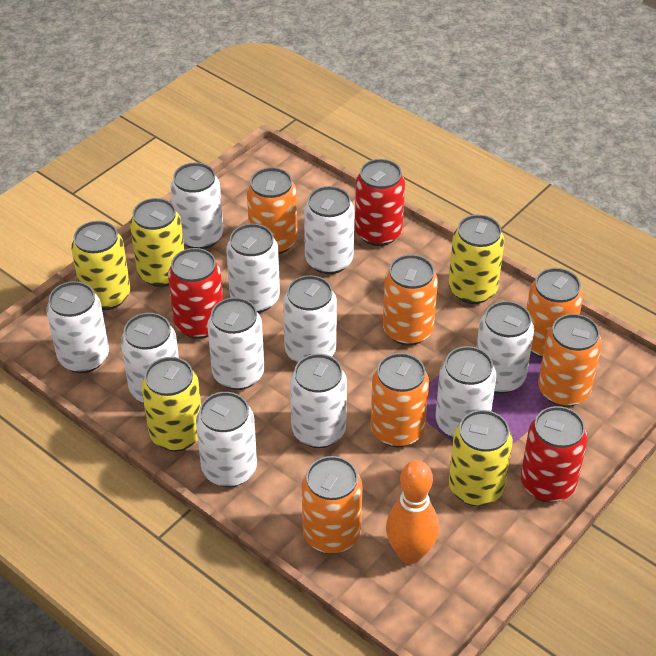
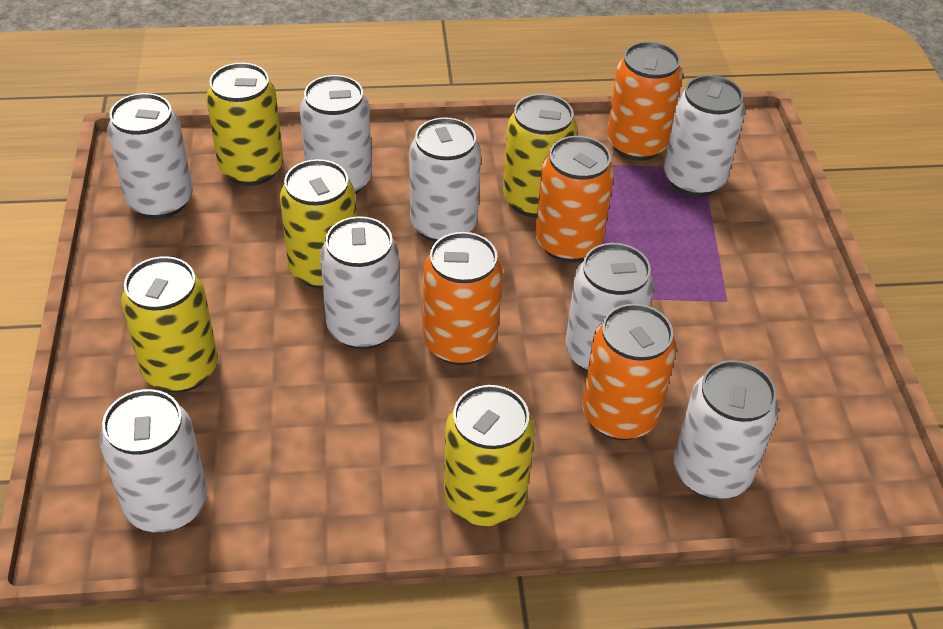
orange bowling pin: 1 -> 0
orange can: 6 -> 4
red can: 3 -> 0
white can: 11 -> 8

